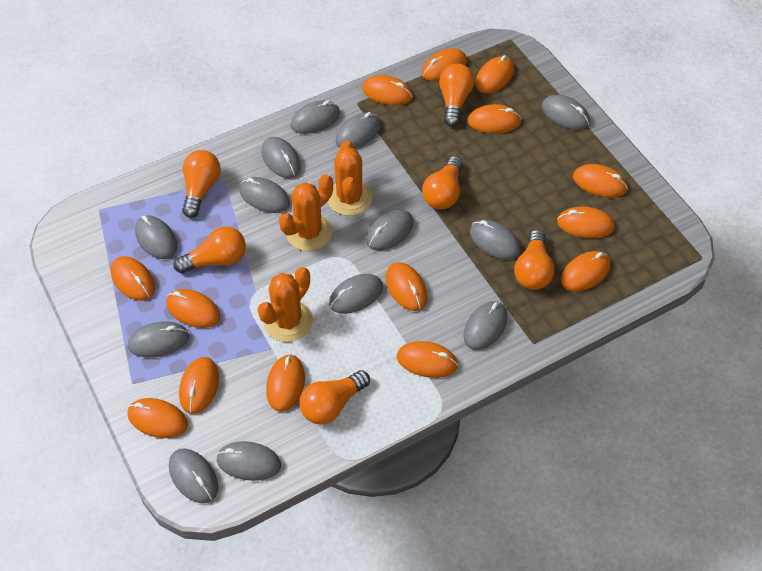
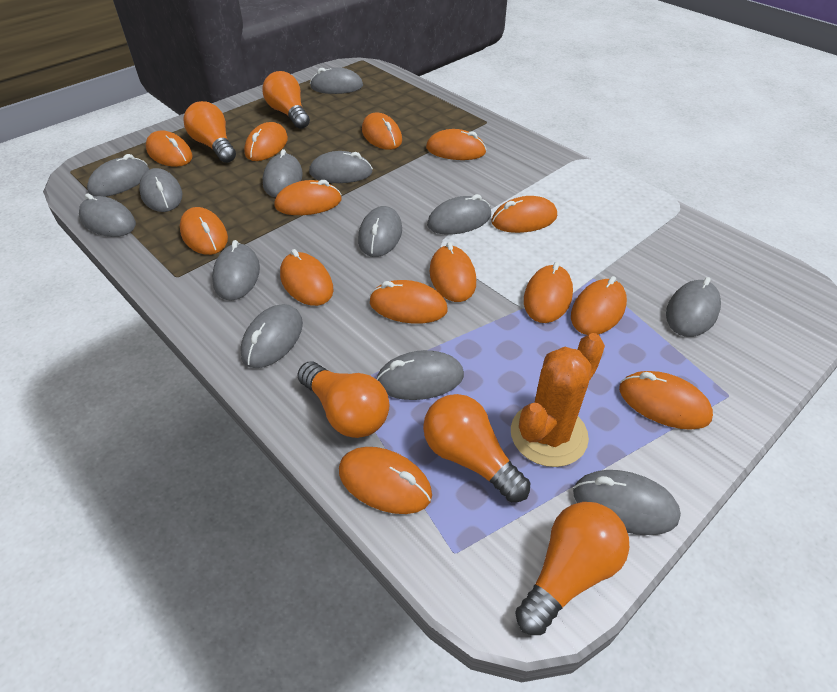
orange cactus: 3 -> 1
orange light bulb: 6 -> 5

